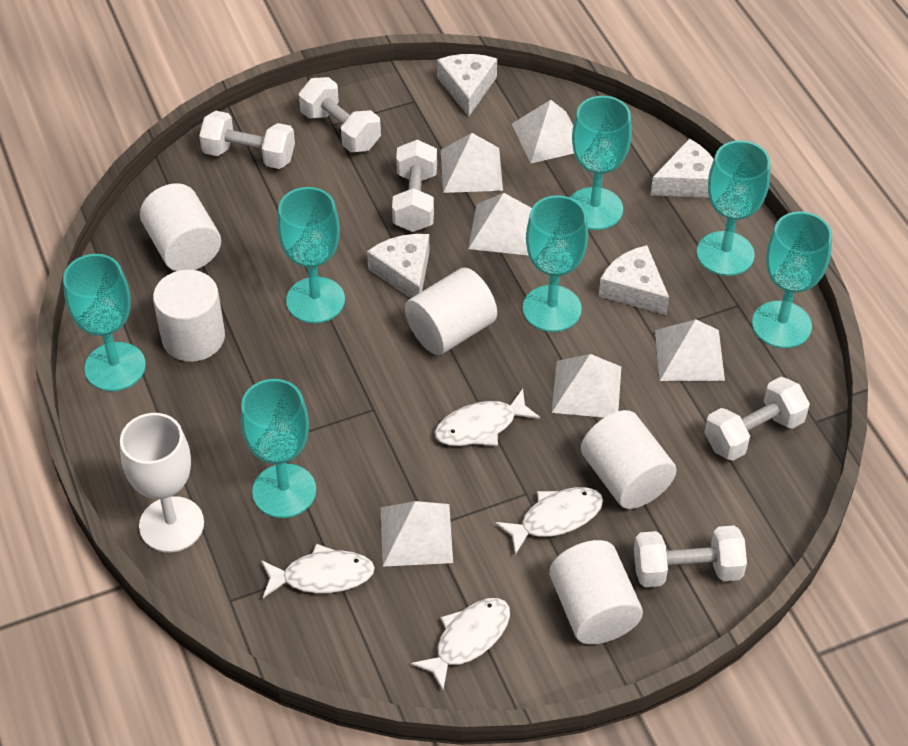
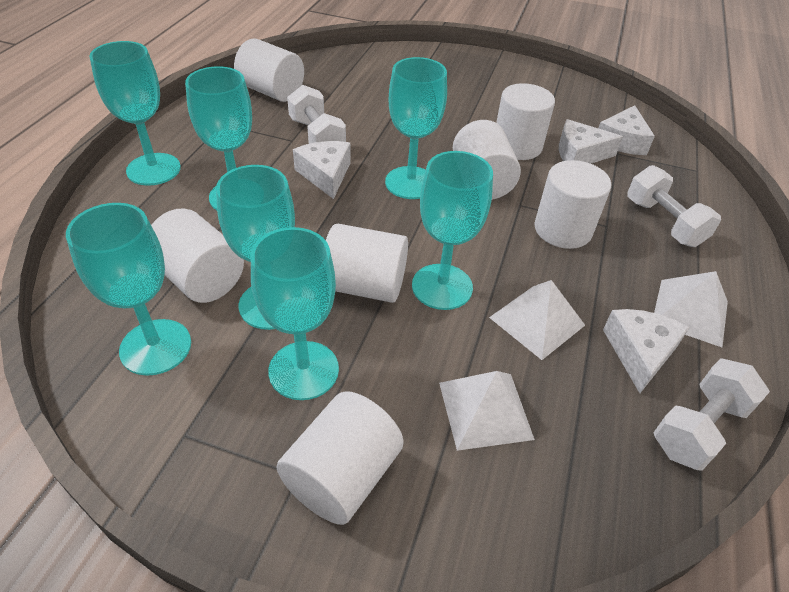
white cylinder: 5 -> 7
white dumbbell: 5 -> 3
white fish: 4 -> 0
white goblet: 1 -> 0
white pyramid: 6 -> 3

